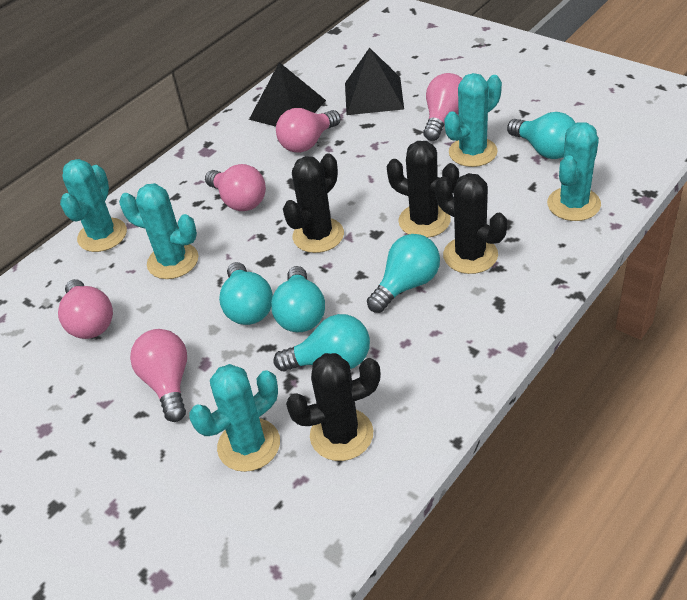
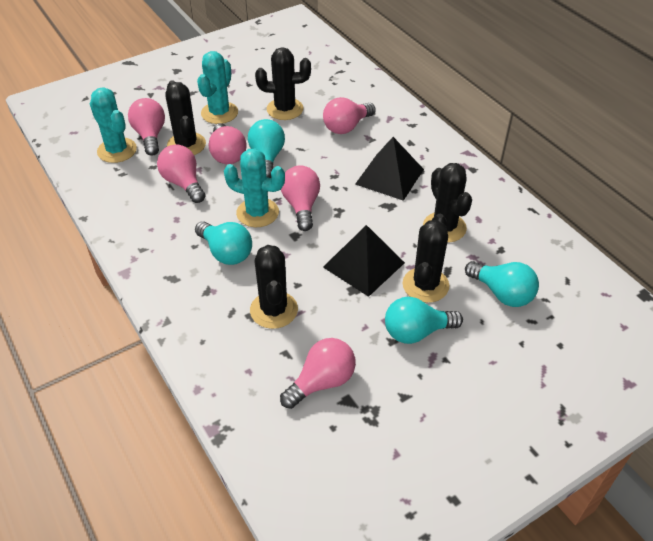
black cactus: 4 -> 5
pink light bulb: 5 -> 6
turquoise cactus: 5 -> 3
turquoise light bulb: 5 -> 4

